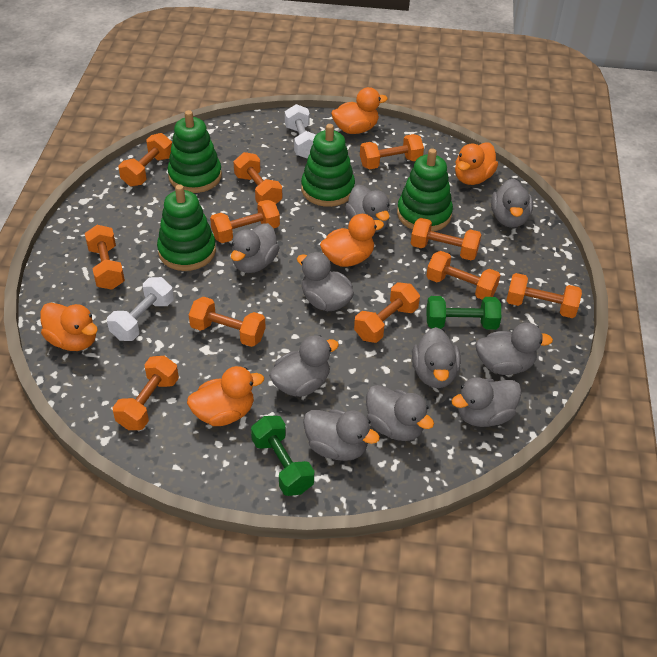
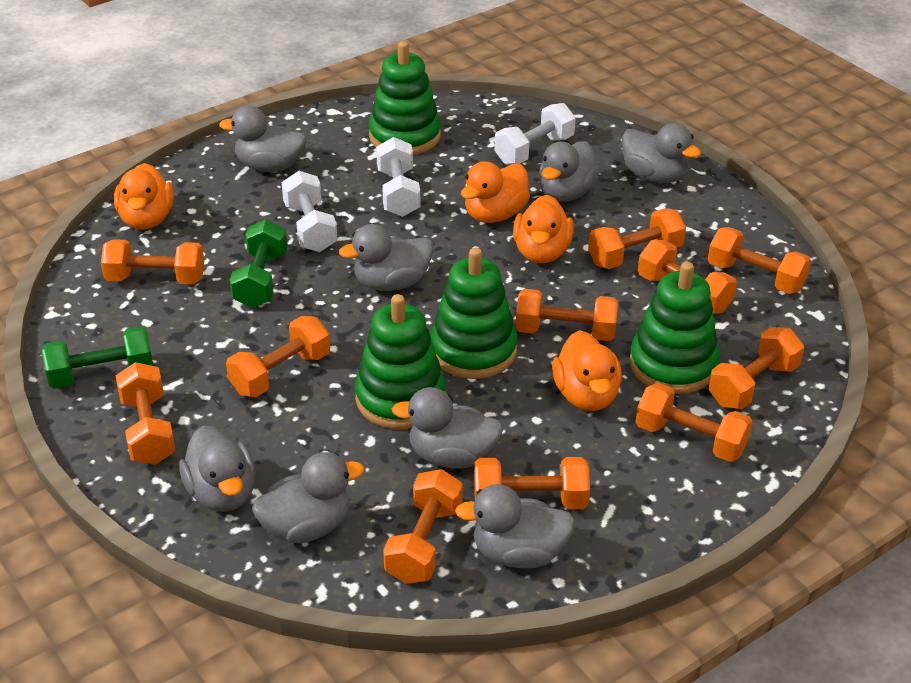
grey duck: 10 -> 8
orange duck: 5 -> 4
white dumbbell: 2 -> 3

